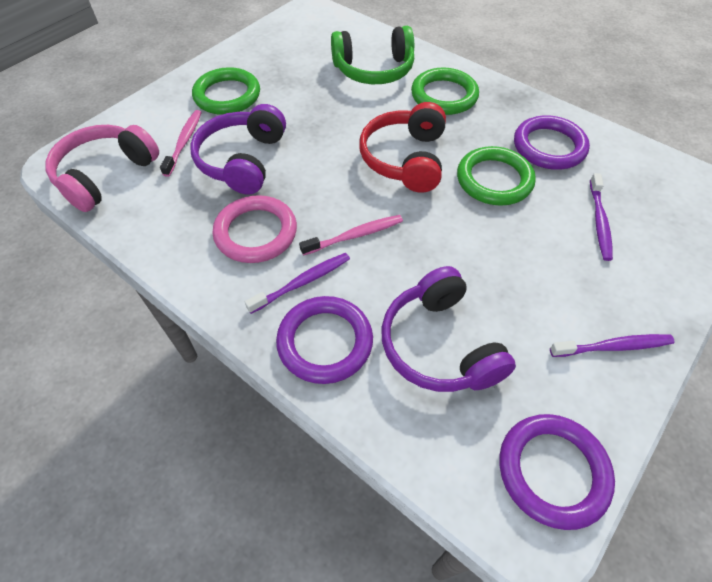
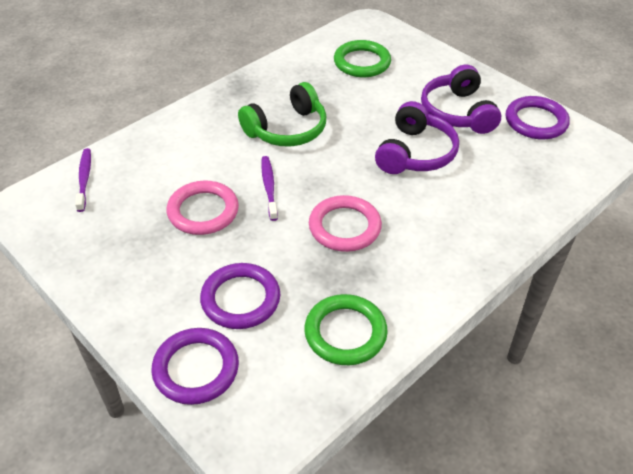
green ring: 3 -> 2
pink headphones: 1 -> 0
pink ring: 1 -> 2
pink toothbrush: 2 -> 0
purple toothbrush: 3 -> 2
red headphones: 1 -> 0

